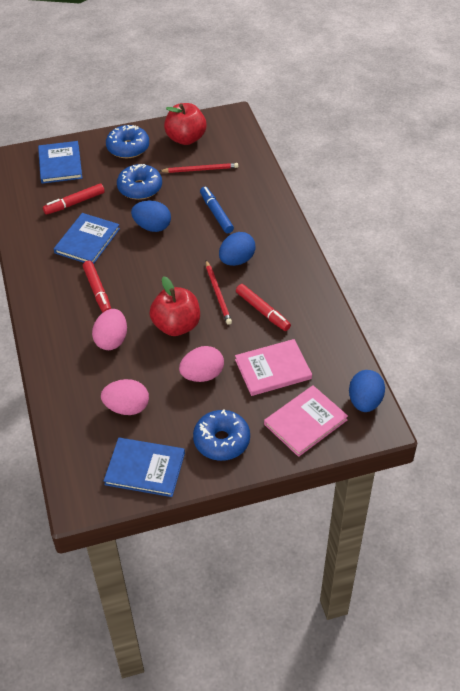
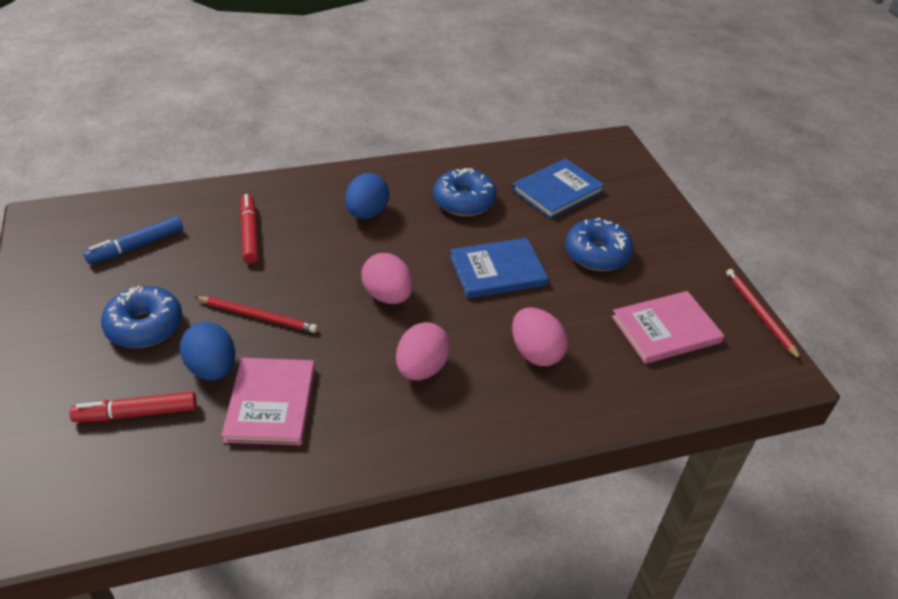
blue book: 3 -> 2
blue egg: 3 -> 2
red apple: 2 -> 0
red marker: 3 -> 2

